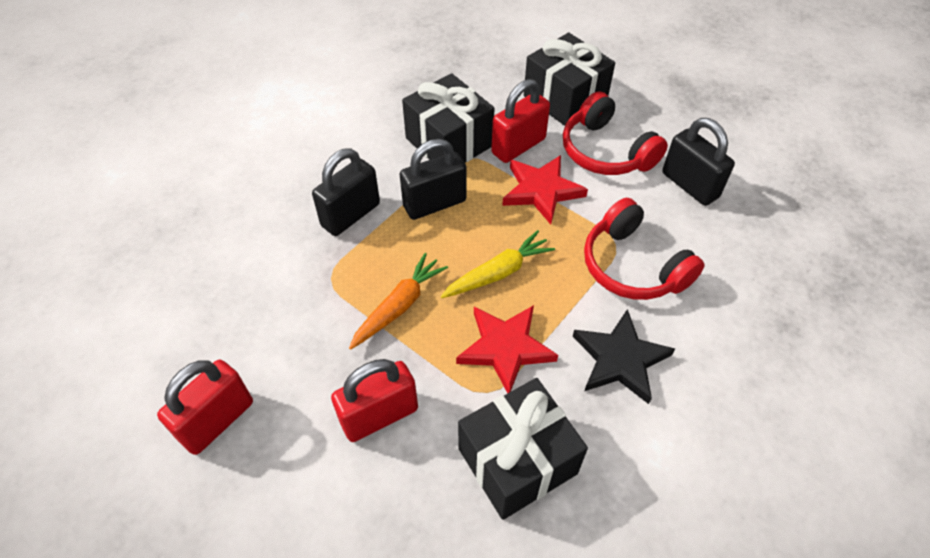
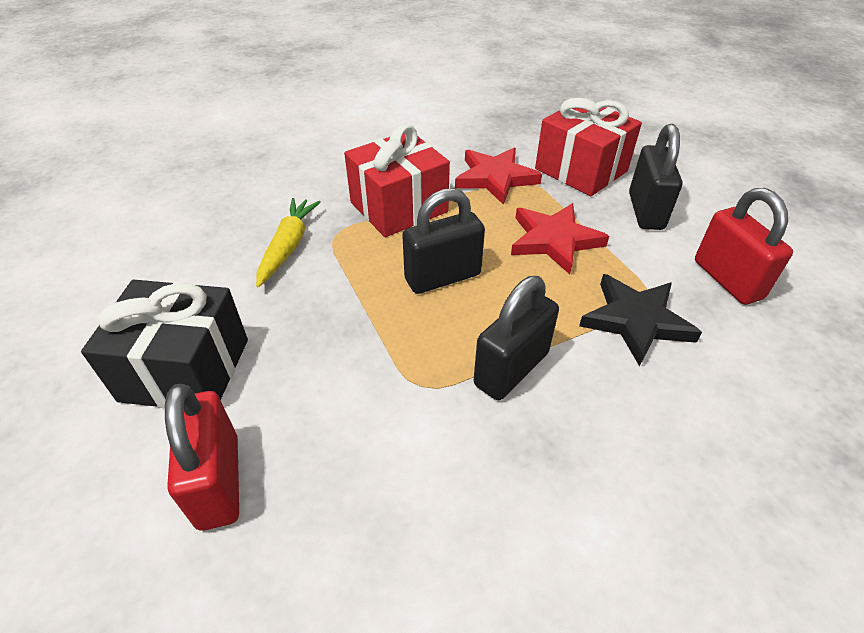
black gift: 3 -> 1
orange carrot: 1 -> 0
red gift: 0 -> 2
red headphones: 2 -> 0
red padlock: 3 -> 2

